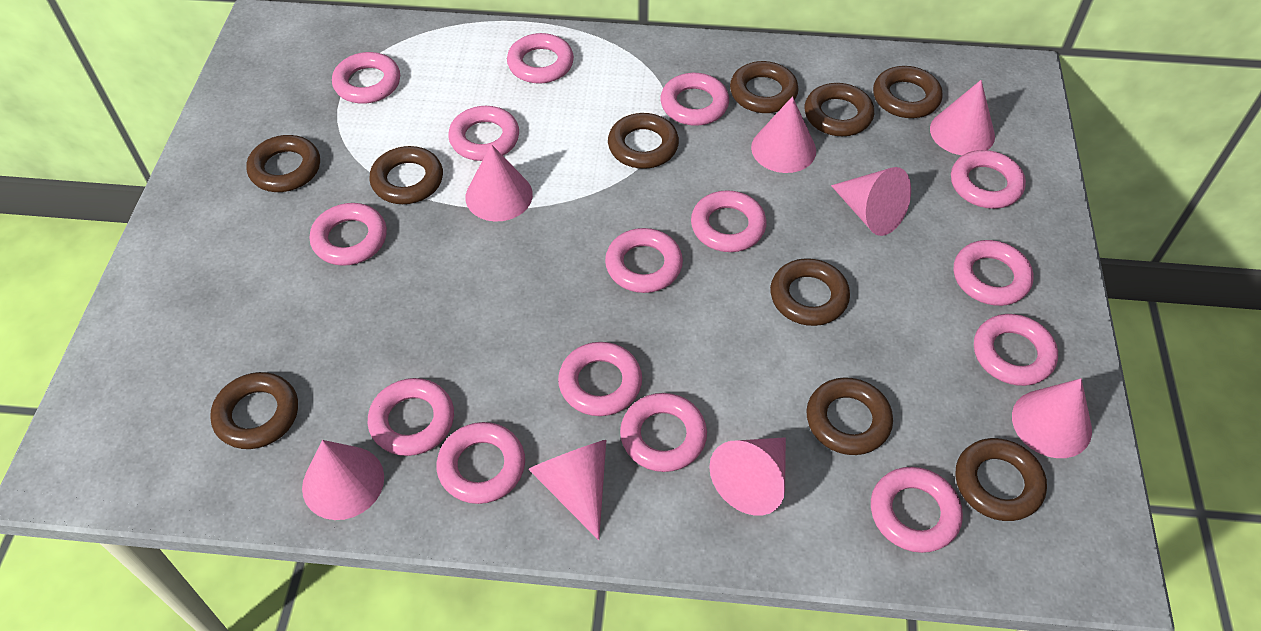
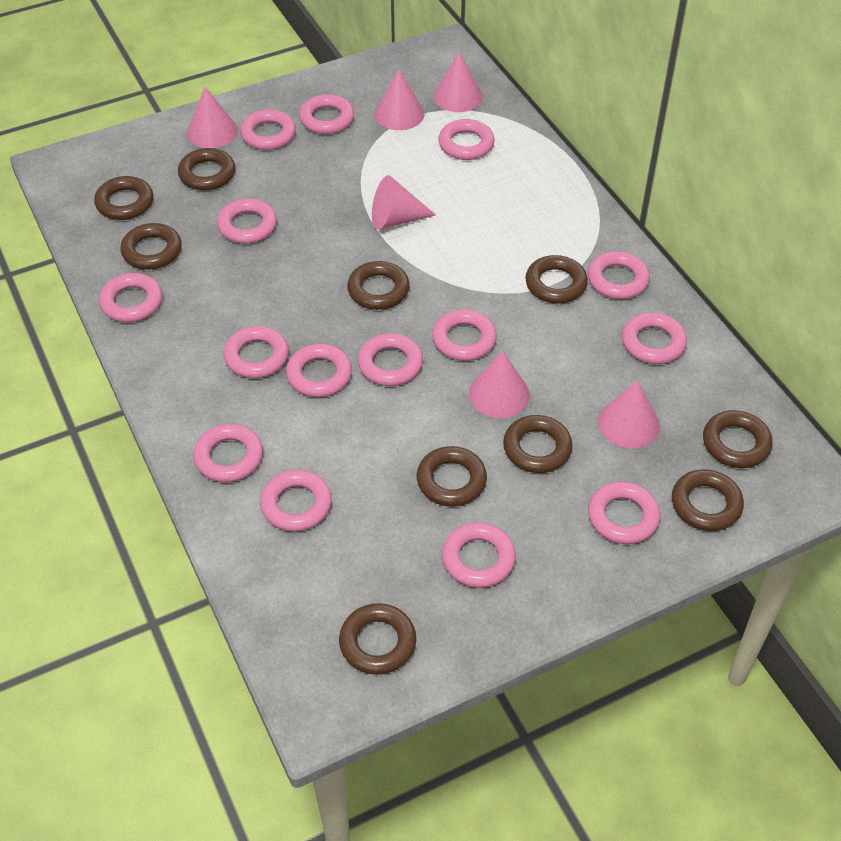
pink cone: 8 -> 6

